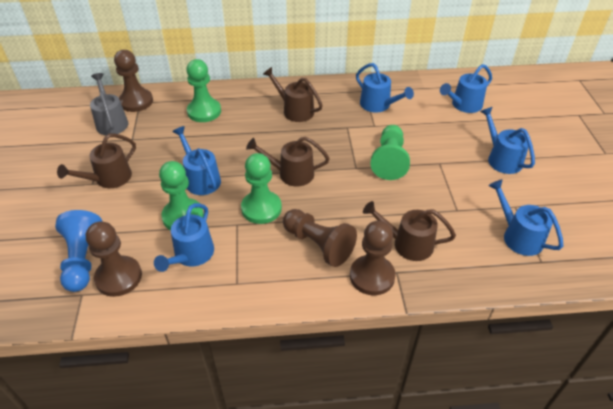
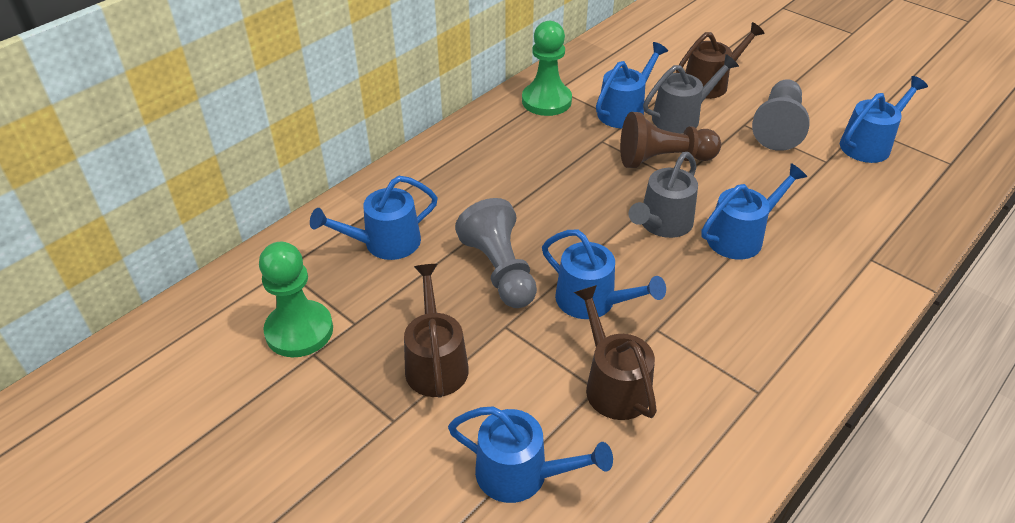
blue pawn: 1 -> 0
brown pawn: 4 -> 1
brown watering can: 4 -> 3
green pawn: 4 -> 2
grey pawn: 0 -> 2
grey watering can: 1 -> 2

